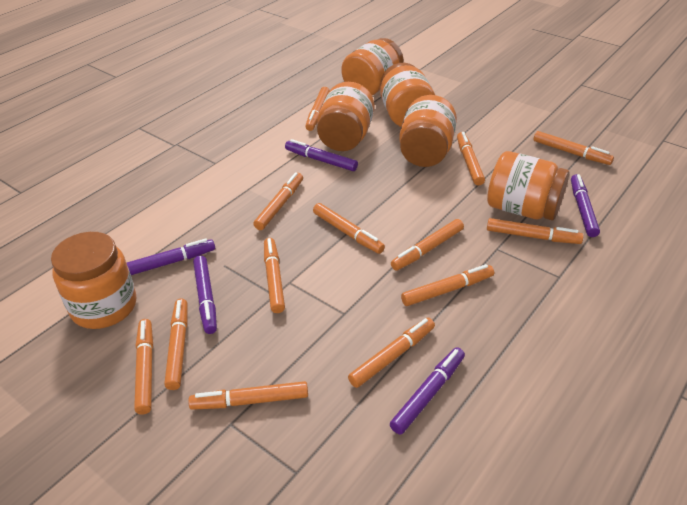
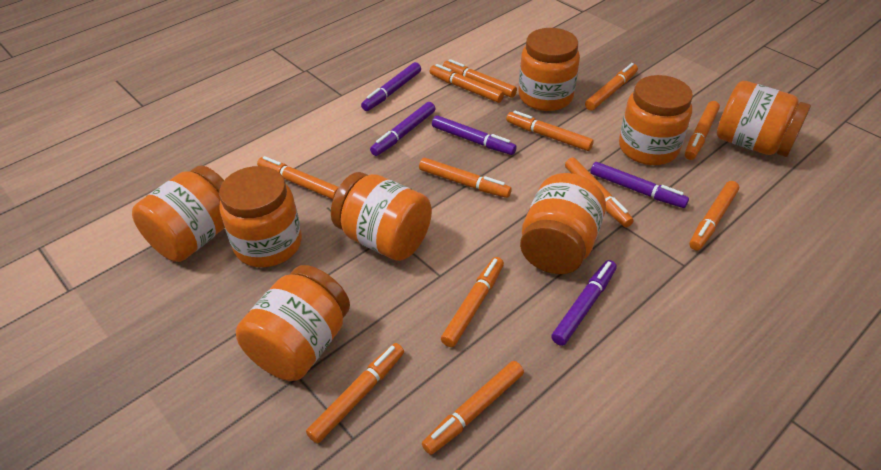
orange jar: 6 -> 8
orange marker: 13 -> 12

